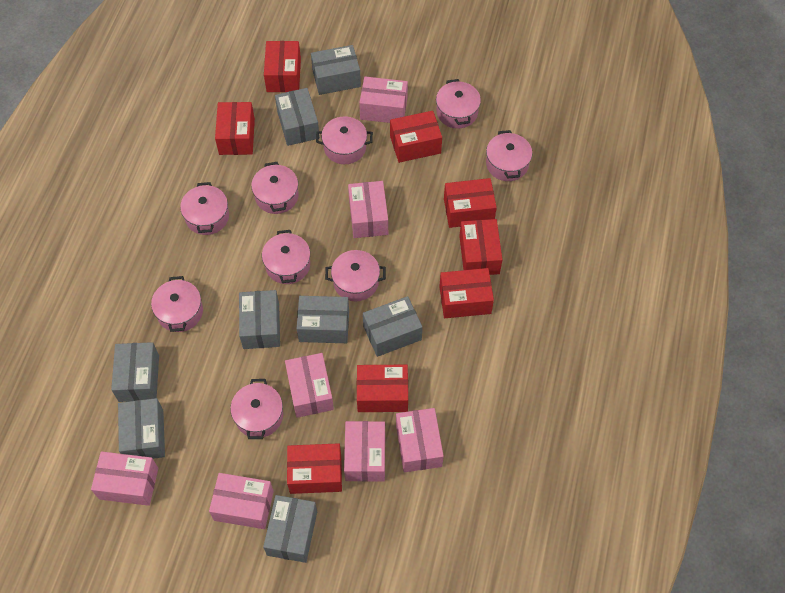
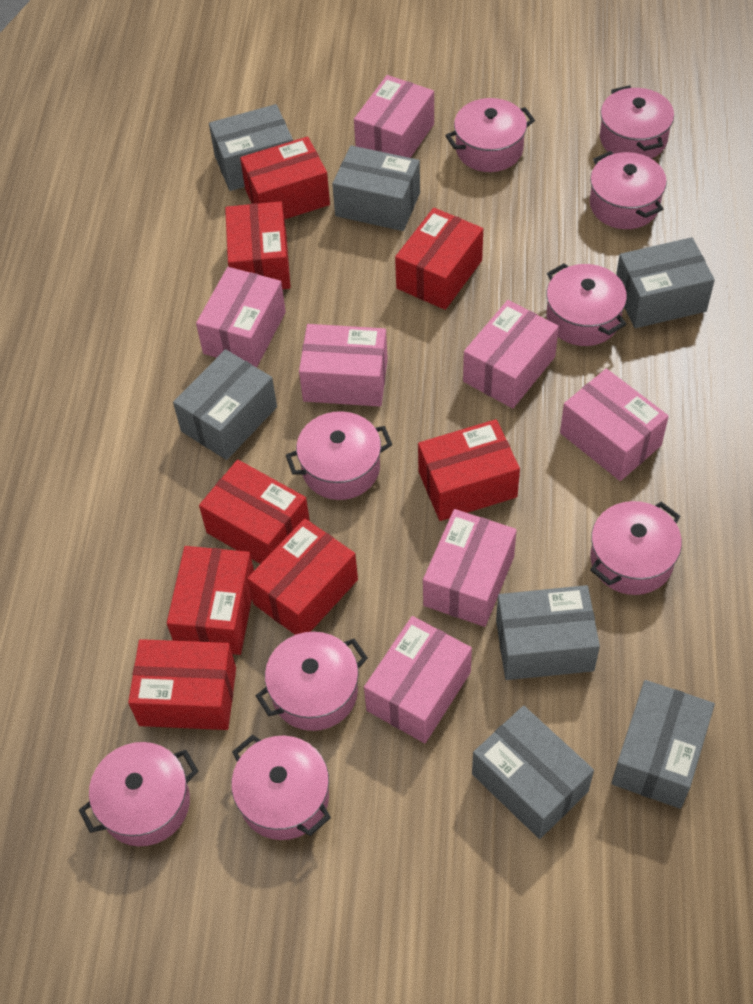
grey box: 8 -> 7

